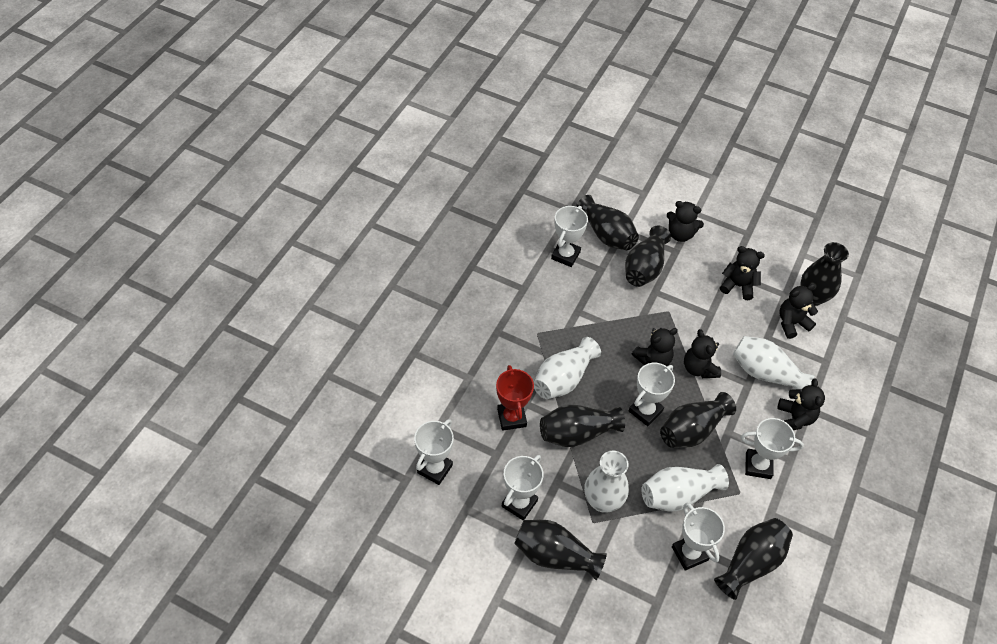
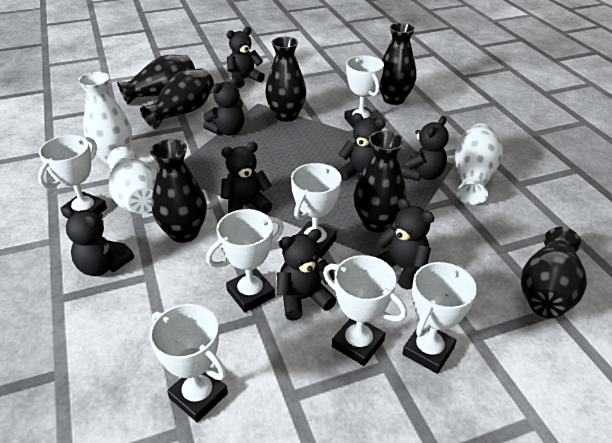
black teddy bear: 6 -> 8
red trophy: 1 -> 0
white trophy: 6 -> 7
white vase: 4 -> 3

